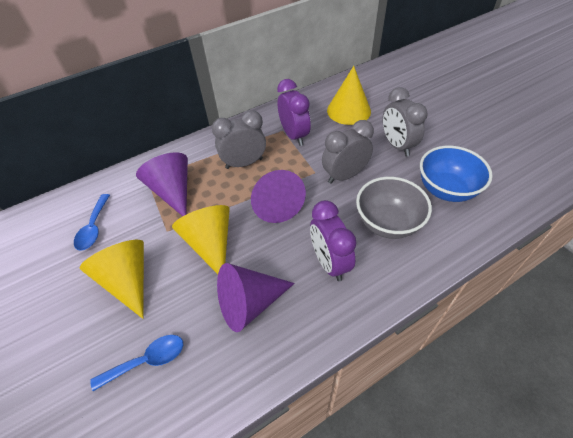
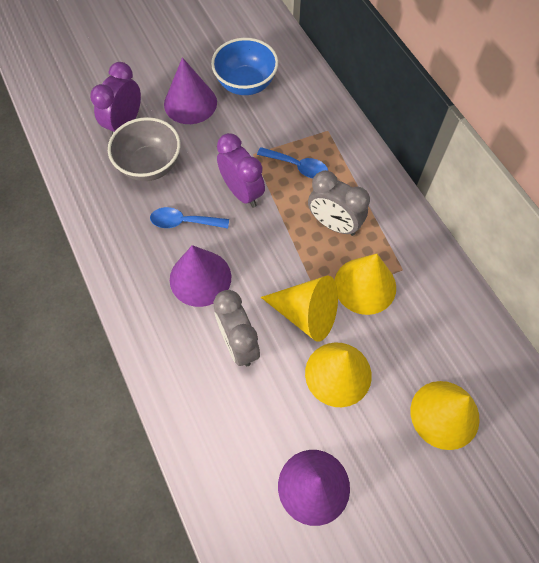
grey clock: 3 -> 2
yellow cone: 3 -> 4

